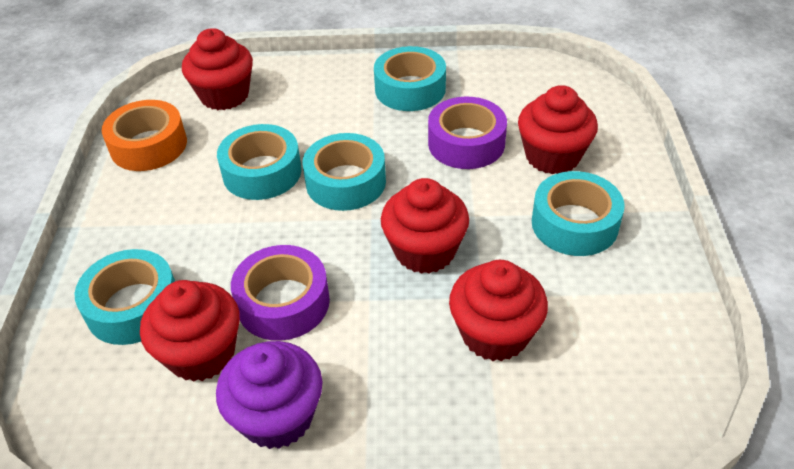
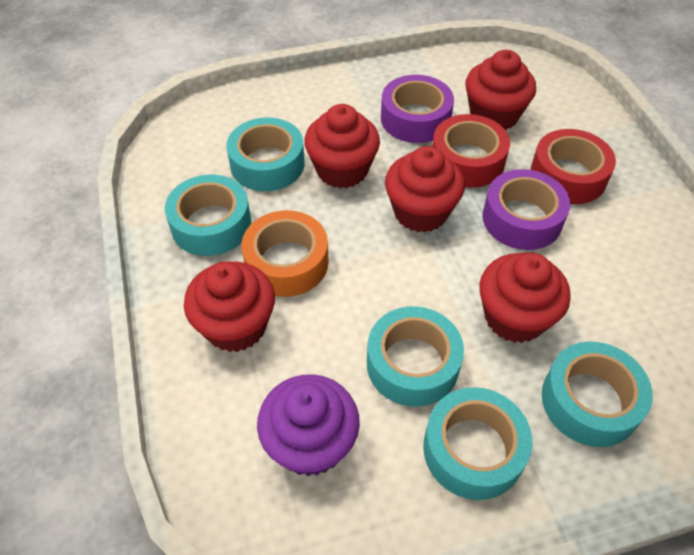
red tape: 0 -> 2

